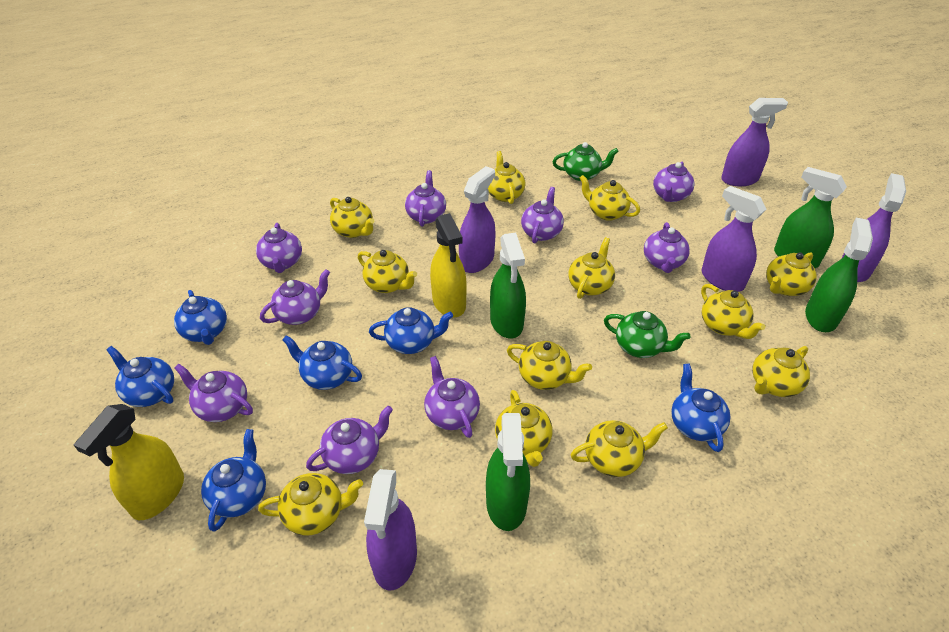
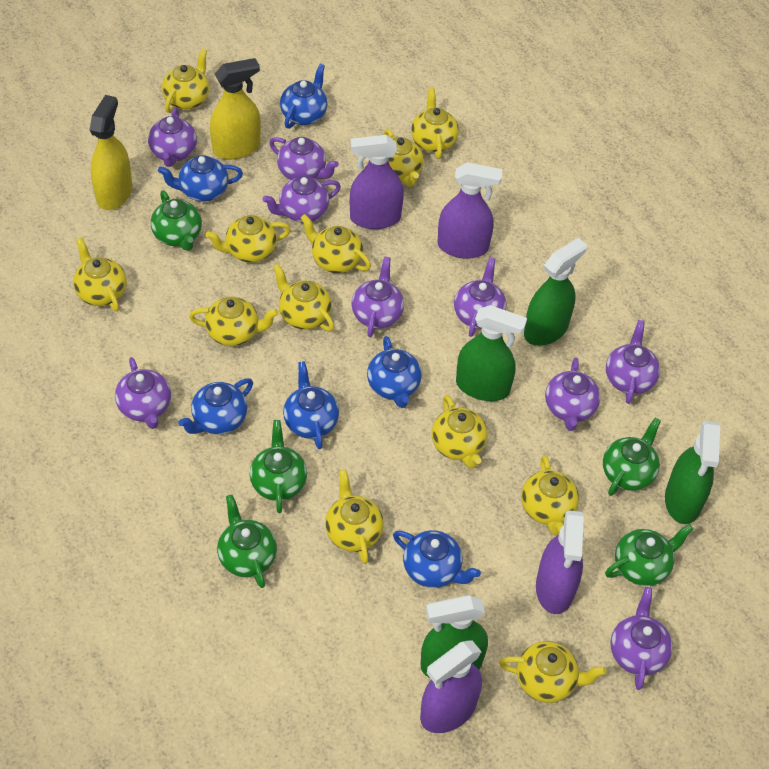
green teapot: 2 -> 5
purple spray bottle: 5 -> 4

